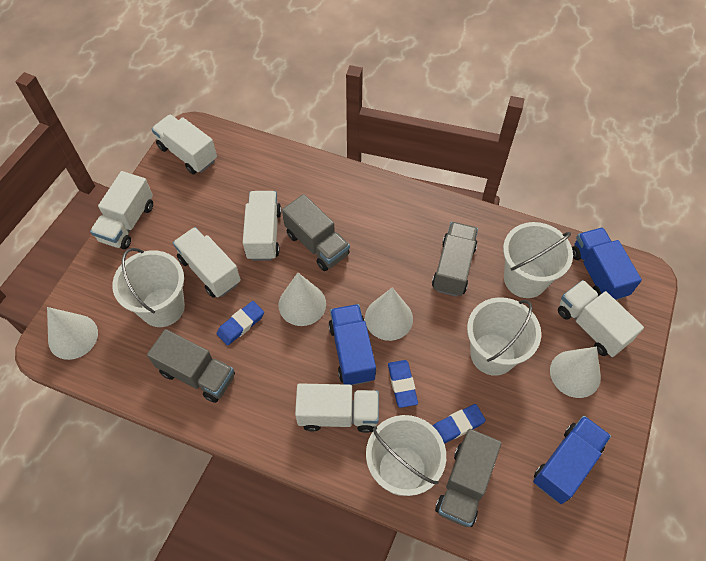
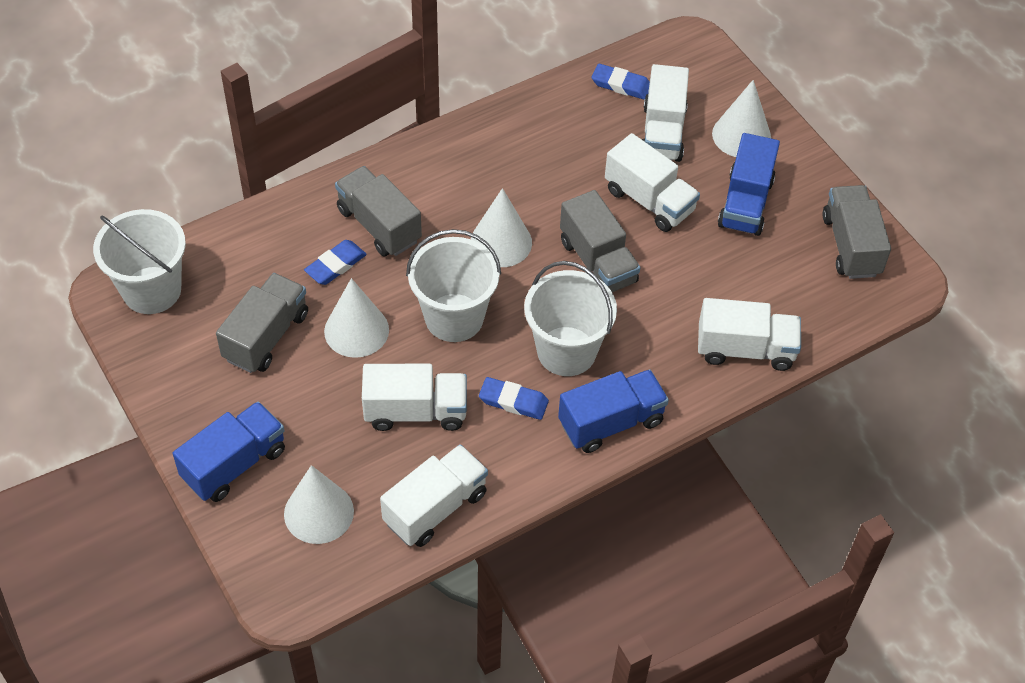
white bucket: 4 -> 3
white truck: 6 -> 5

